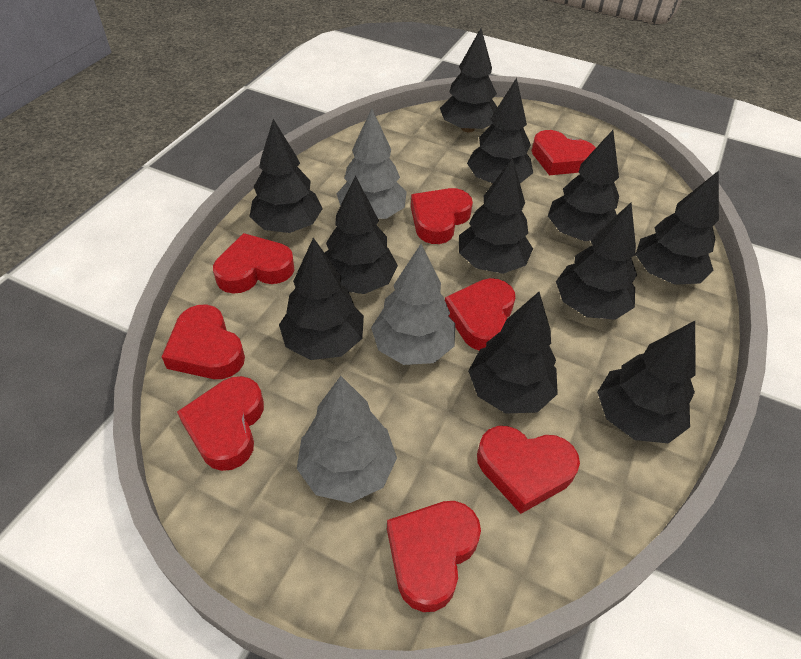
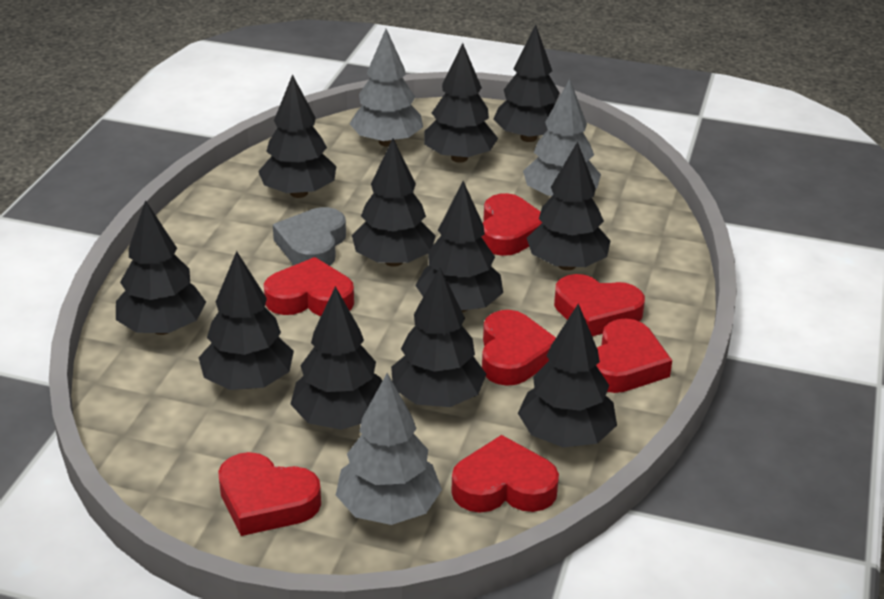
grey heart: 0 -> 1
red heart: 8 -> 7

